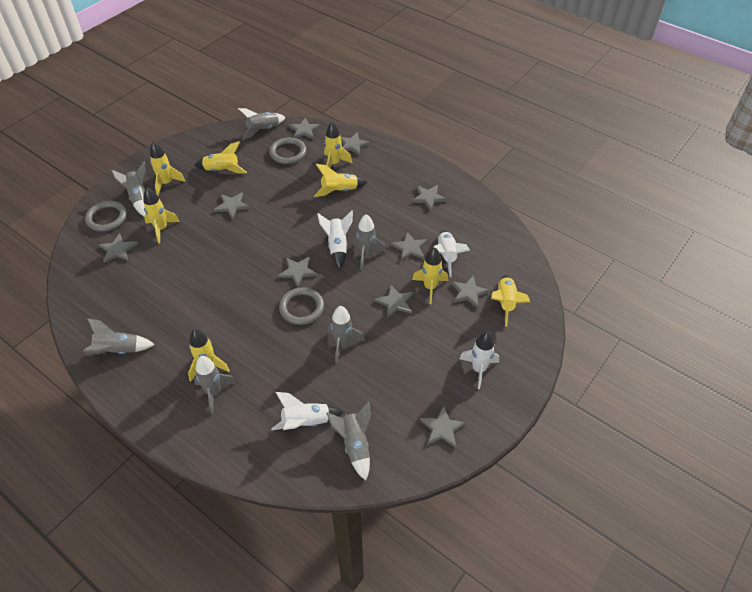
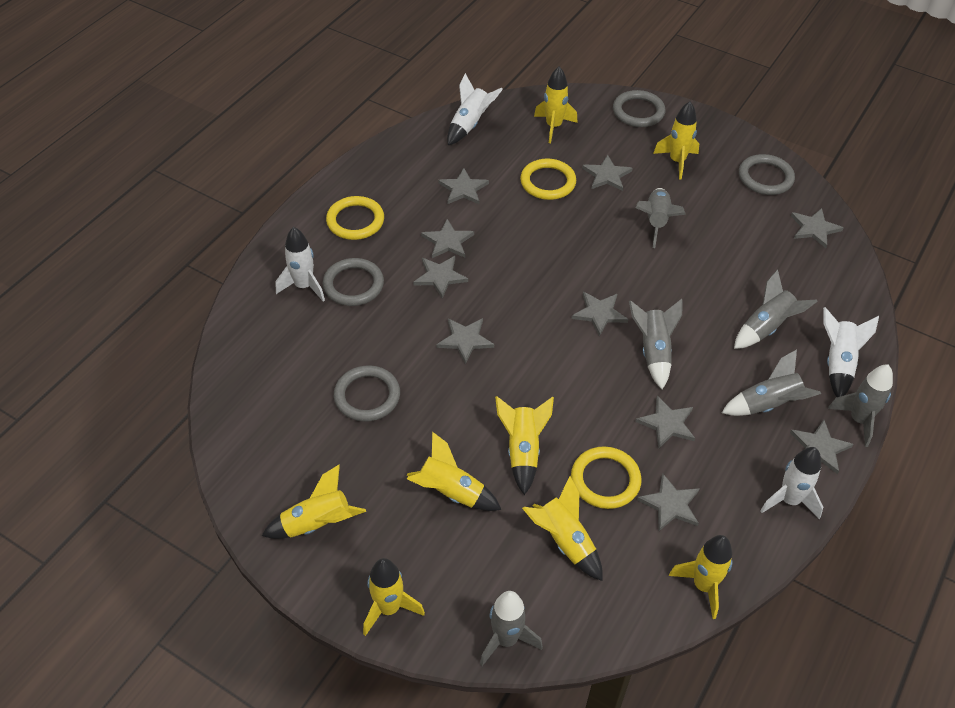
grey ring: 3 -> 4
grey rocket: 7 -> 6
yellow ring: 0 -> 3

